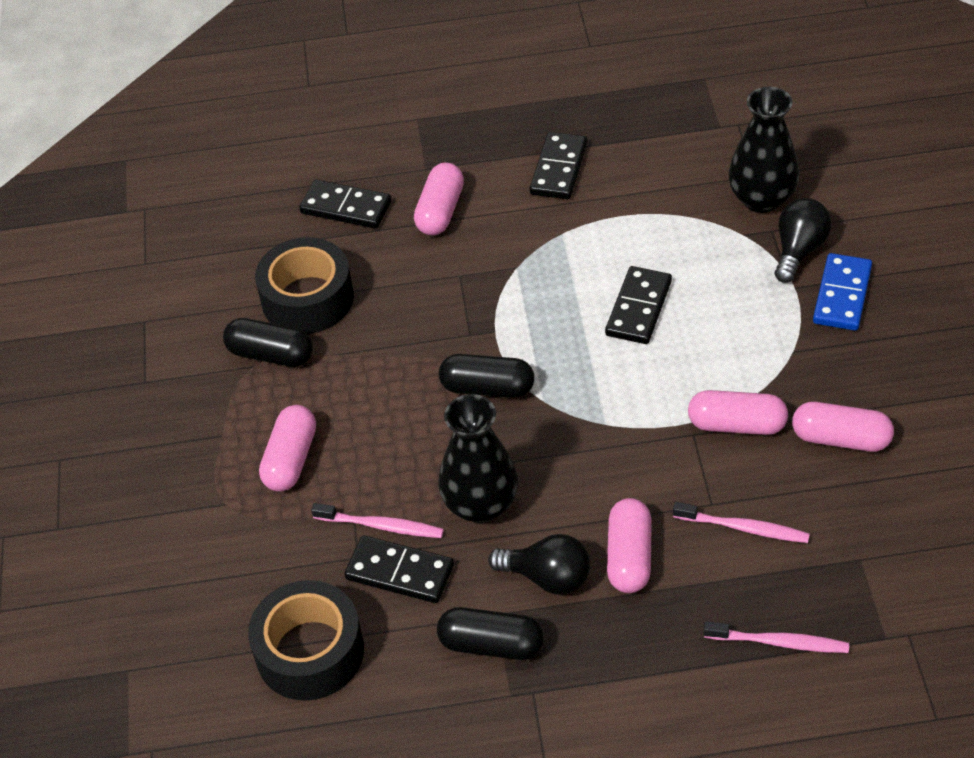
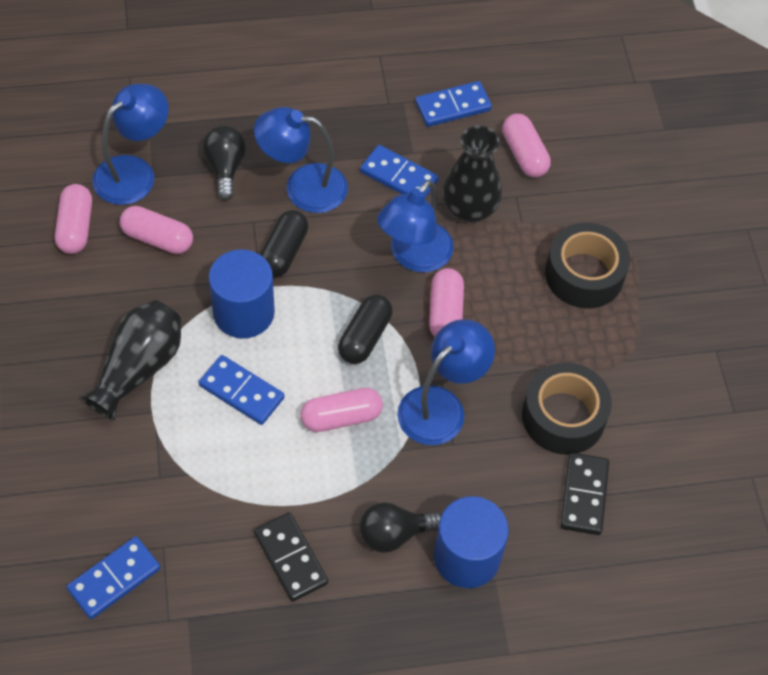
black capsule: 3 -> 2
black domino: 4 -> 2
blue cylinder: 0 -> 2
blue domino: 1 -> 4
blue lamp: 0 -> 4
pink toothbrush: 3 -> 0

